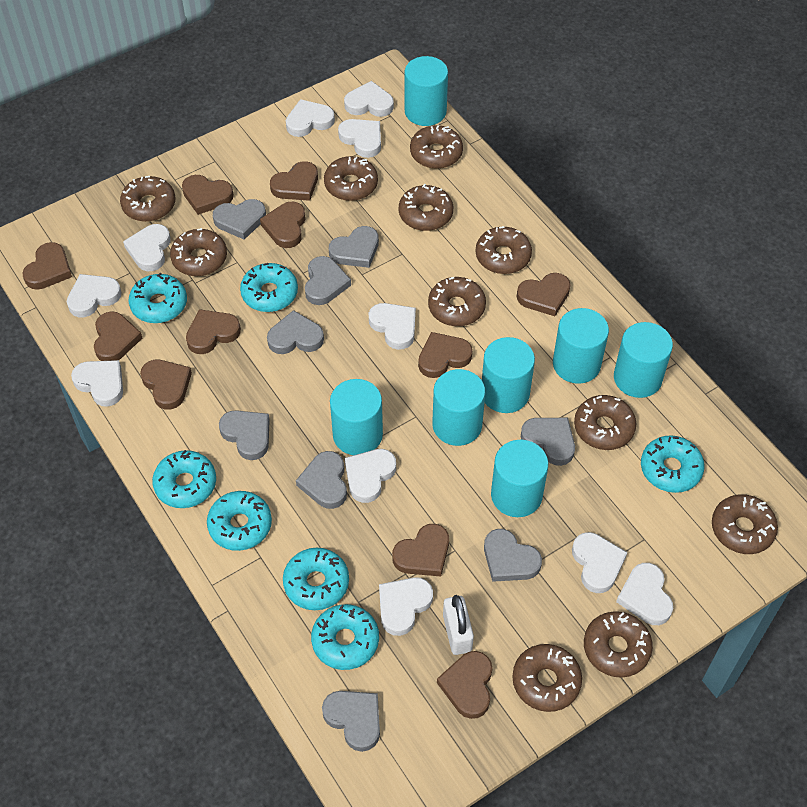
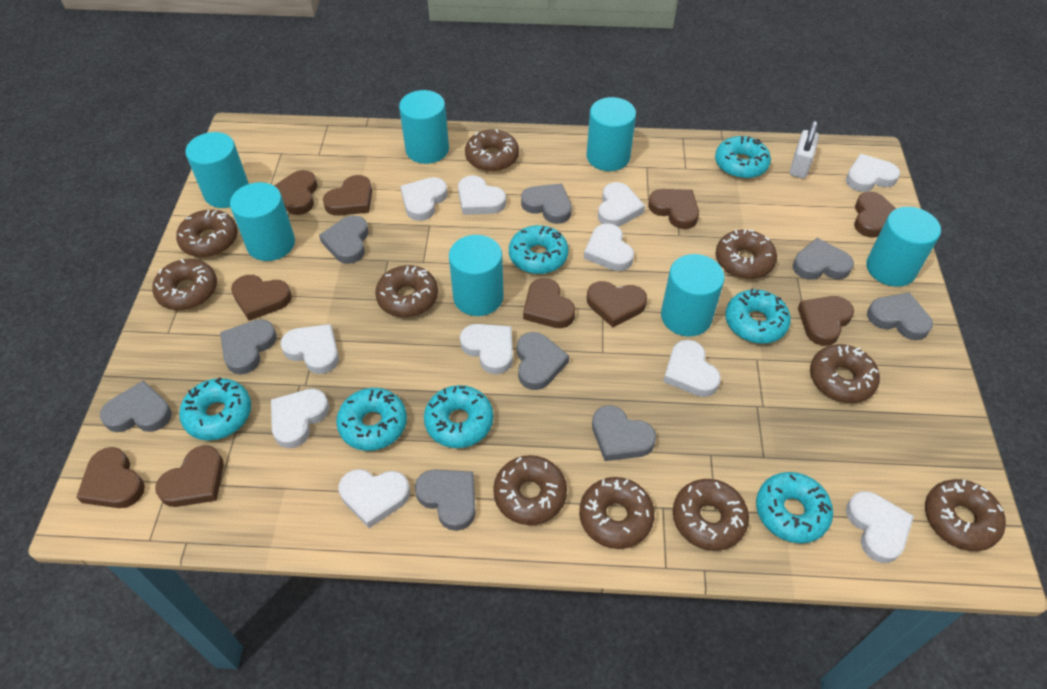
brown donut: 11 -> 10
brown heart: 11 -> 10

